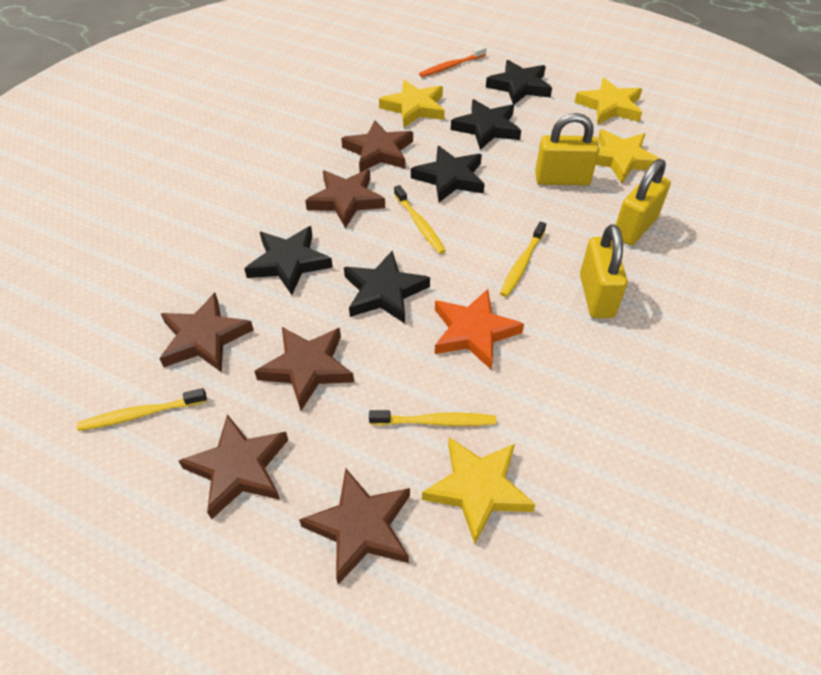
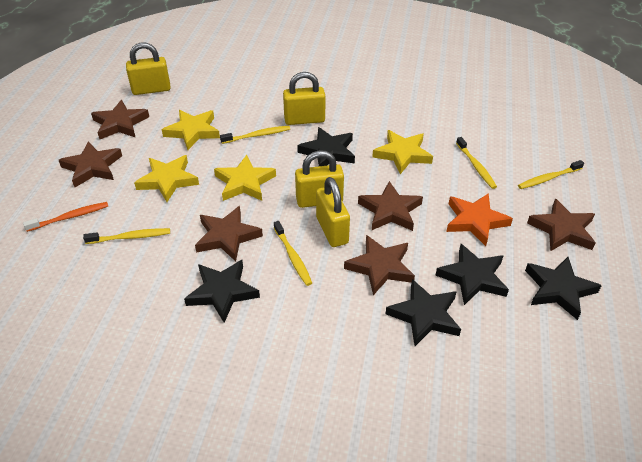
yellow padlock: 3 -> 4
yellow toothbrush: 4 -> 5

